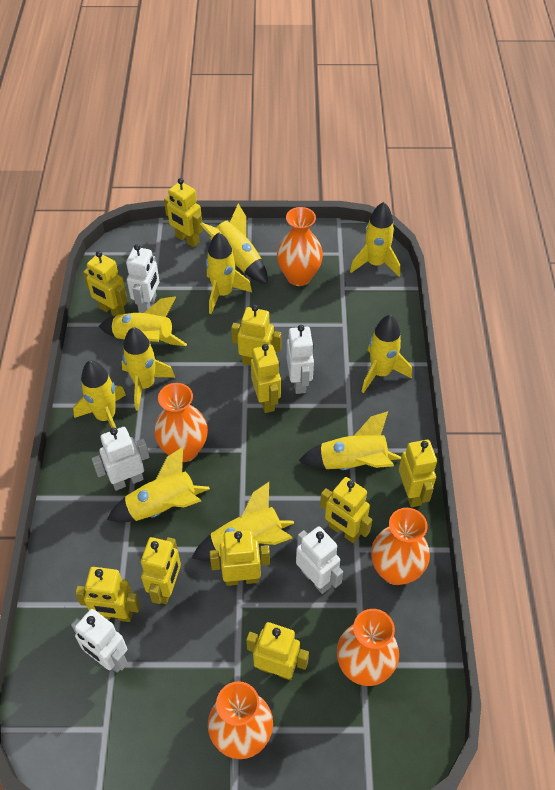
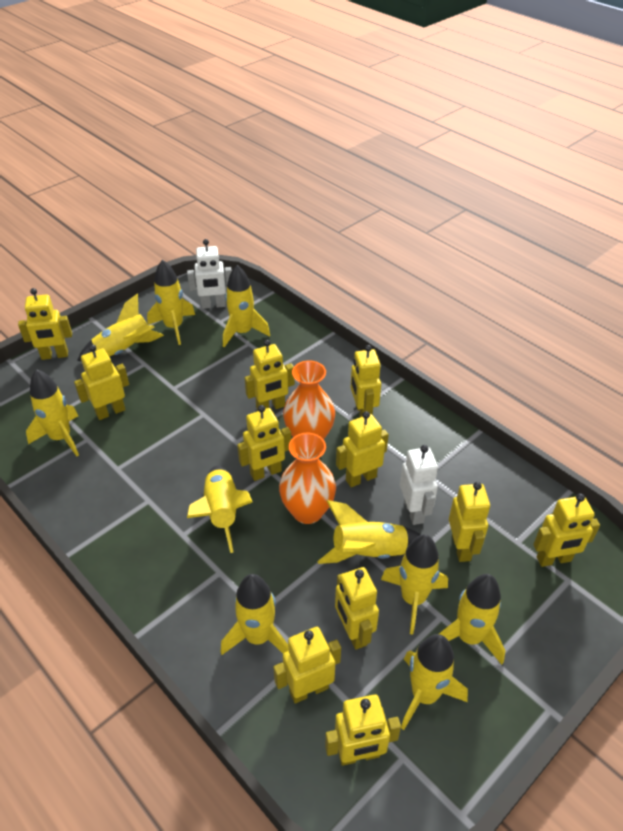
orange vase: 5 -> 2
white robot: 5 -> 2
yellow robot: 10 -> 11

